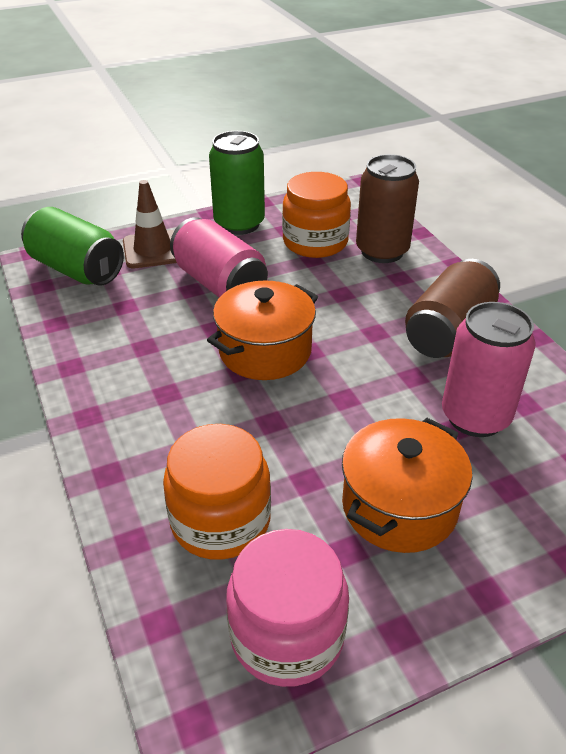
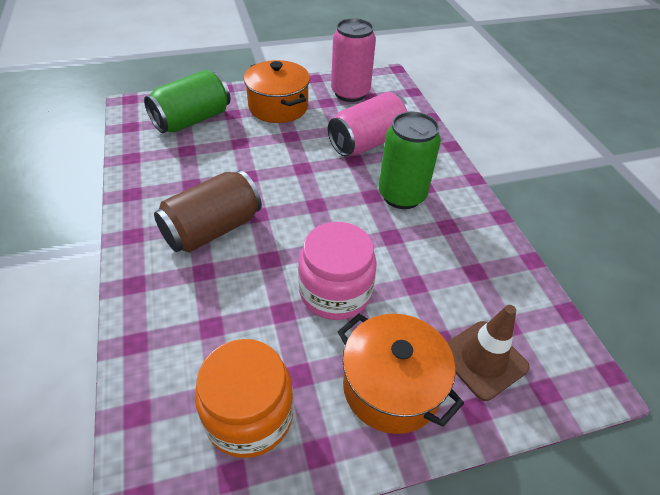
brown can: 2 -> 1
orange jar: 2 -> 1

